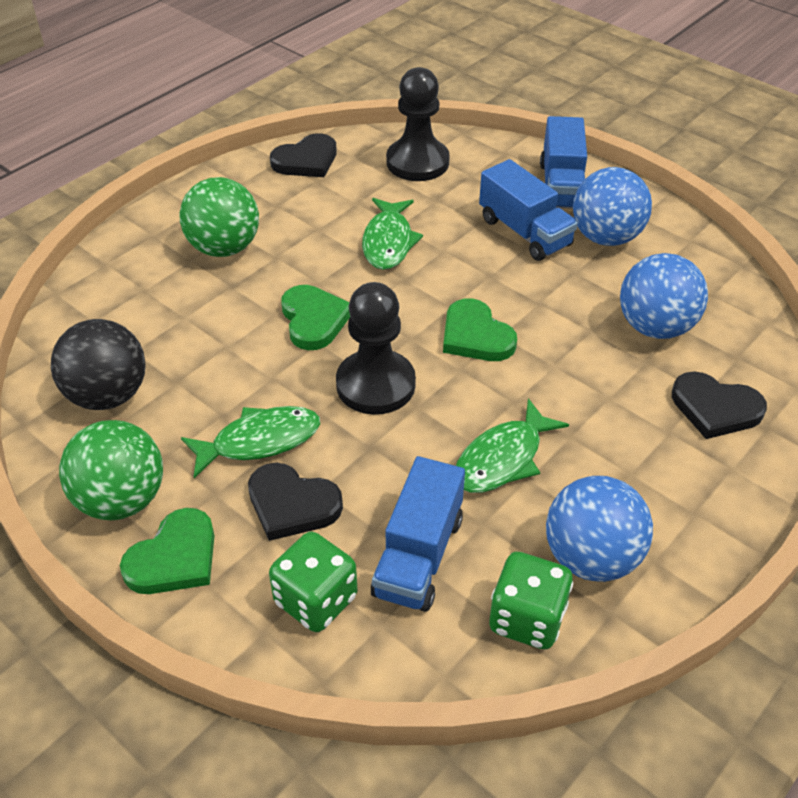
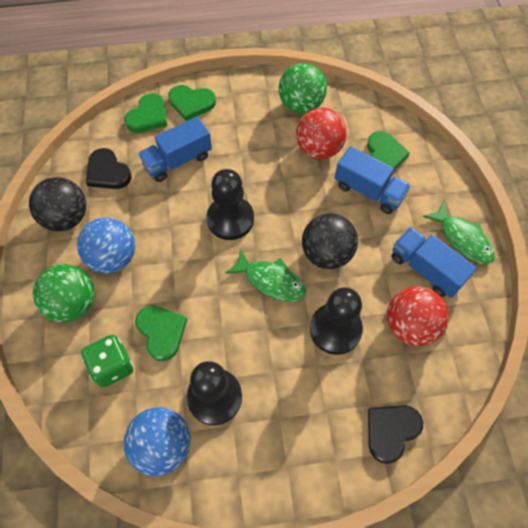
black ball: 1 -> 2
black heart: 3 -> 2
black pawn: 2 -> 3
blue ball: 3 -> 2
green dice: 2 -> 1
green fish: 3 -> 2
green heart: 3 -> 4
red ball: 0 -> 2

